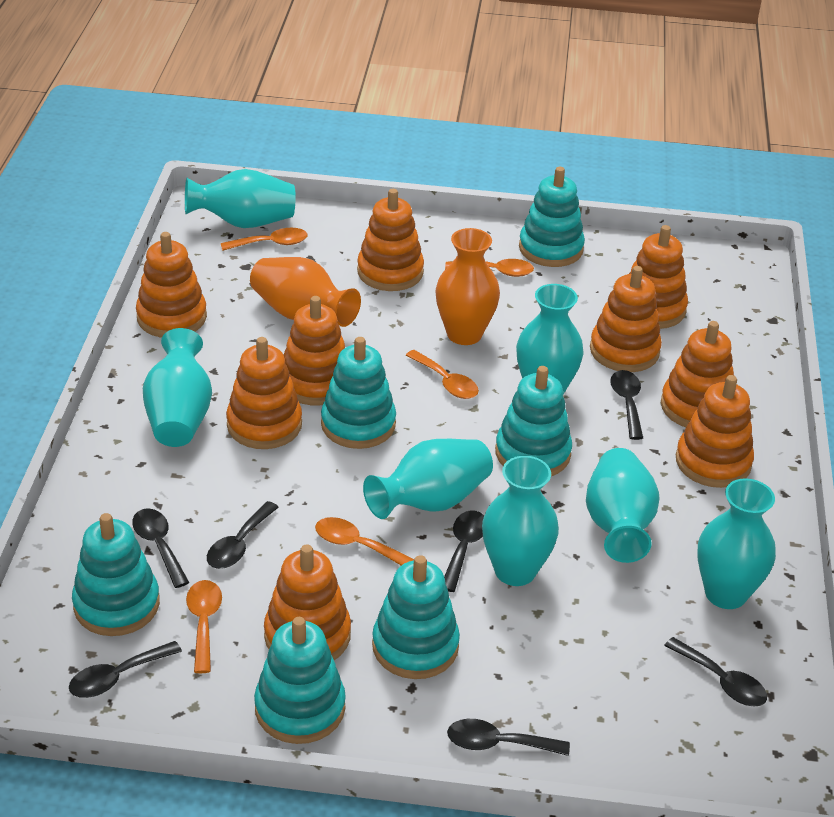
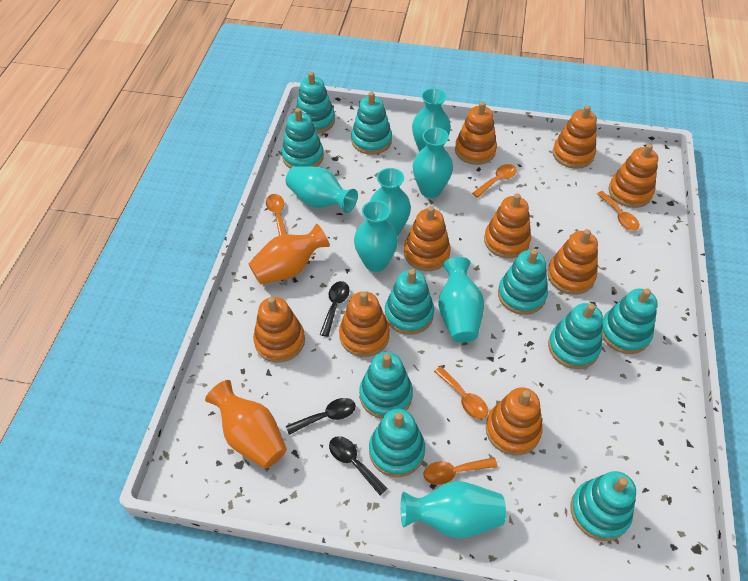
black spoon: 7 -> 3
turquoise stacking toy: 6 -> 10

